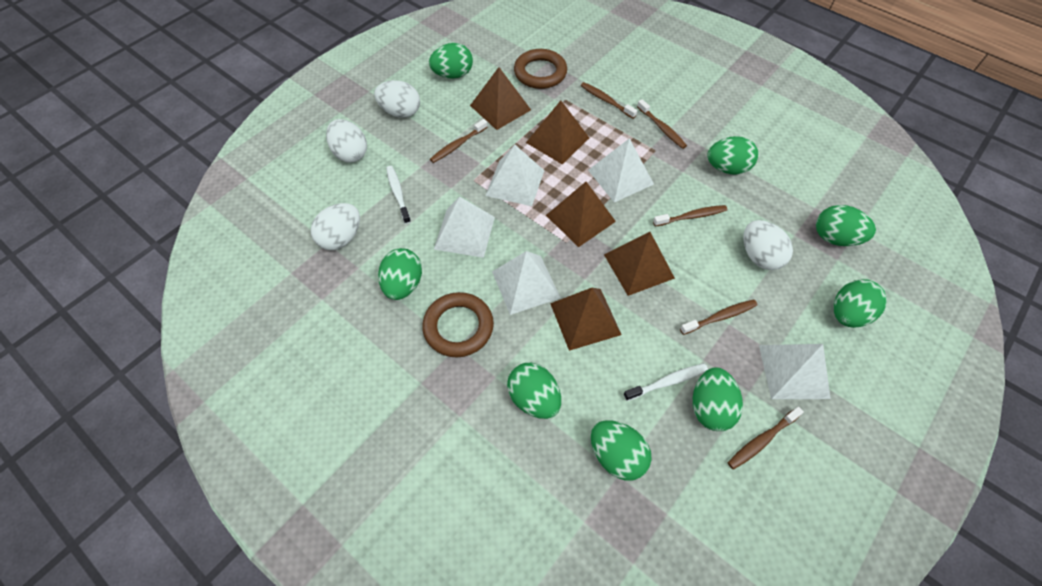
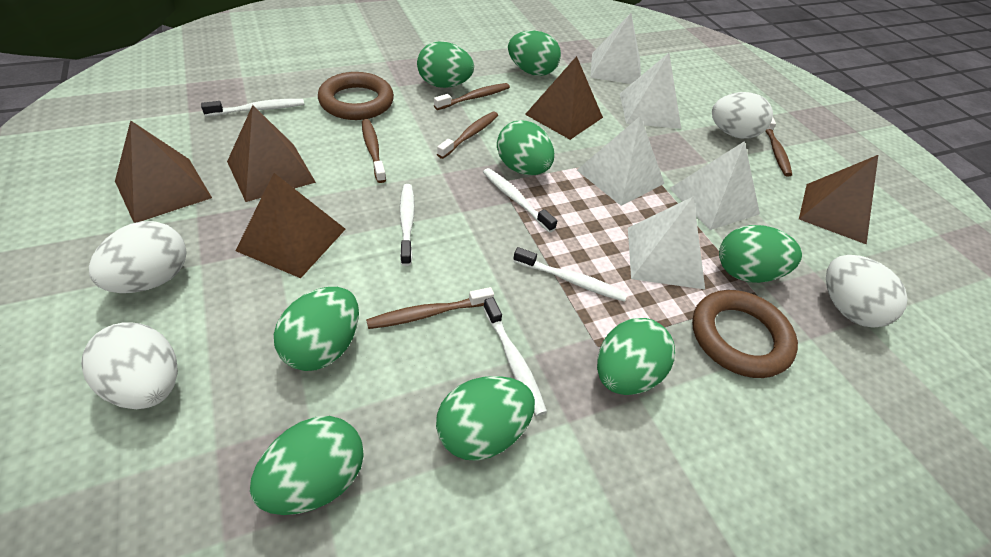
brown toothbrush: 6 -> 5
white toothbrush: 2 -> 5

